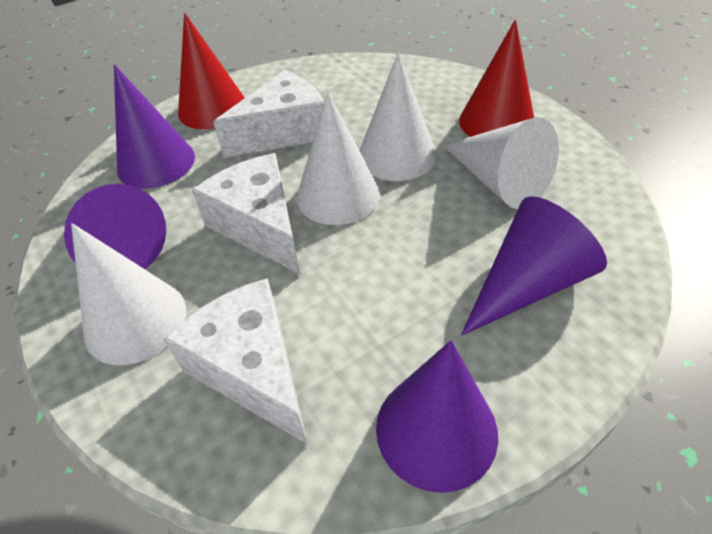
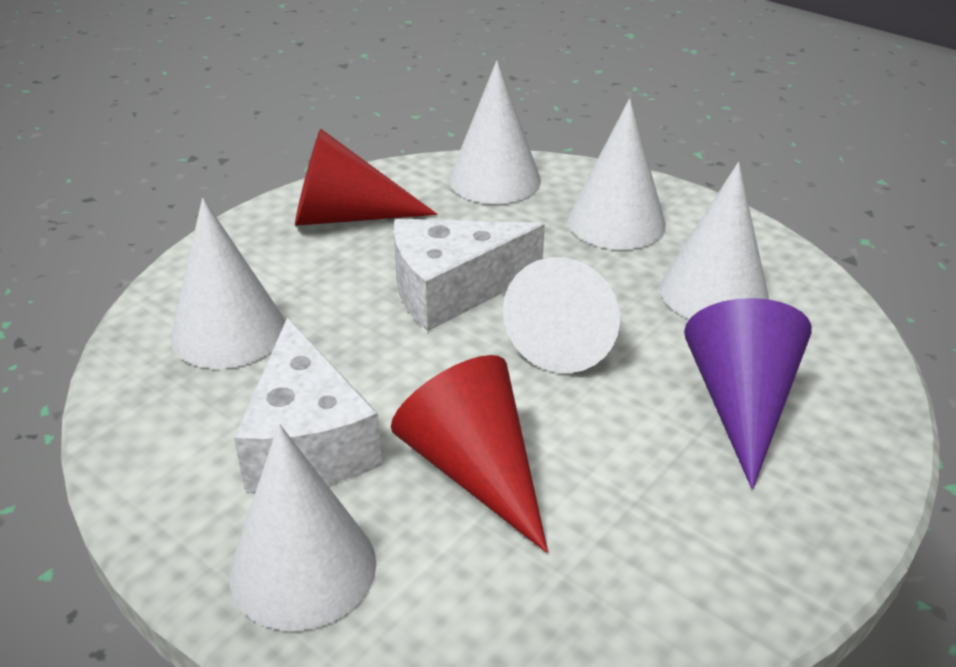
purple cone: 4 -> 1
white cheese: 3 -> 2
white cone: 4 -> 6

